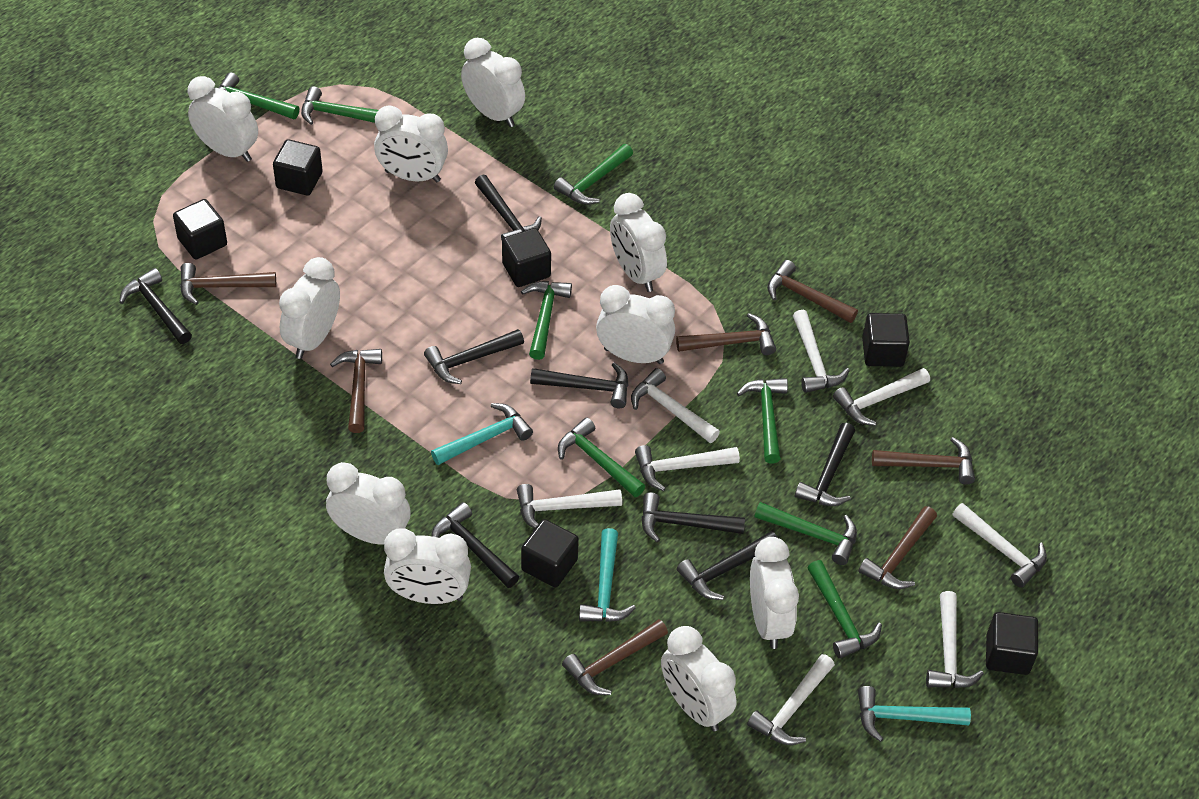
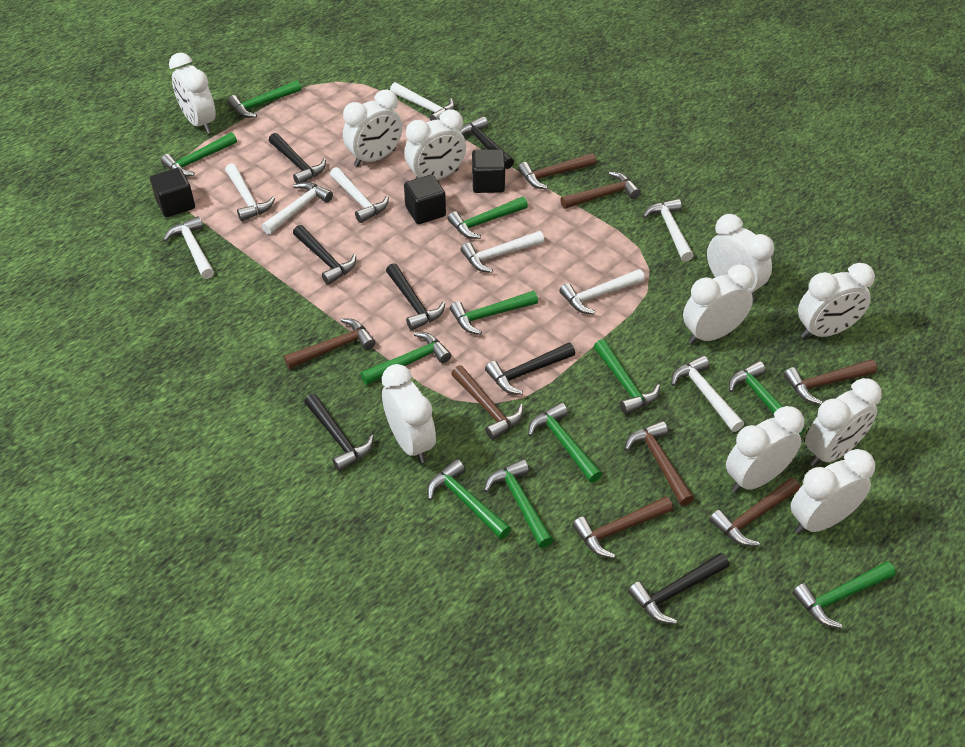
black cube: 6 -> 3
black hammer: 8 -> 7
brown hammer: 7 -> 8
green hammer: 8 -> 11
turquoise hammer: 3 -> 0
white hammer: 8 -> 9

